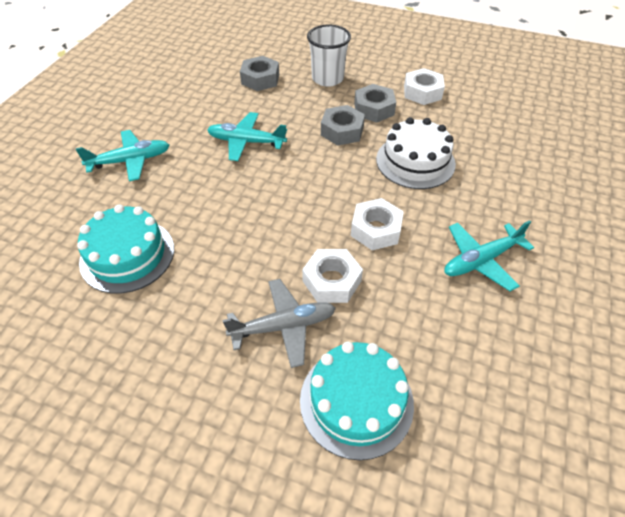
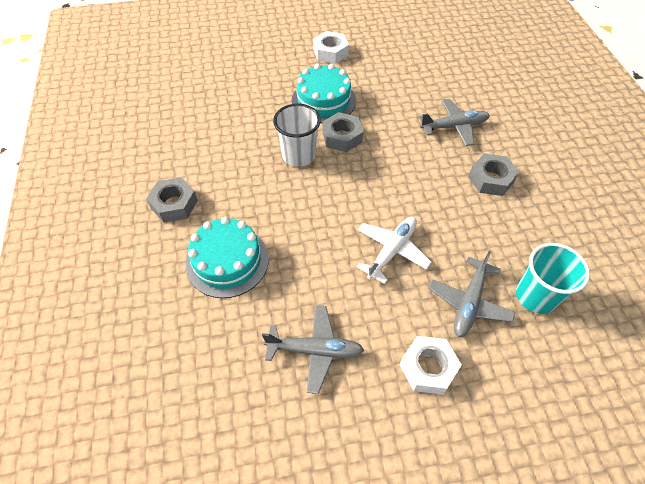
grey plane: 1 -> 3
turquoise cup: 0 -> 1
turquoise plane: 3 -> 0
white cake: 1 -> 0
white nut: 3 -> 2
white plane: 0 -> 1

